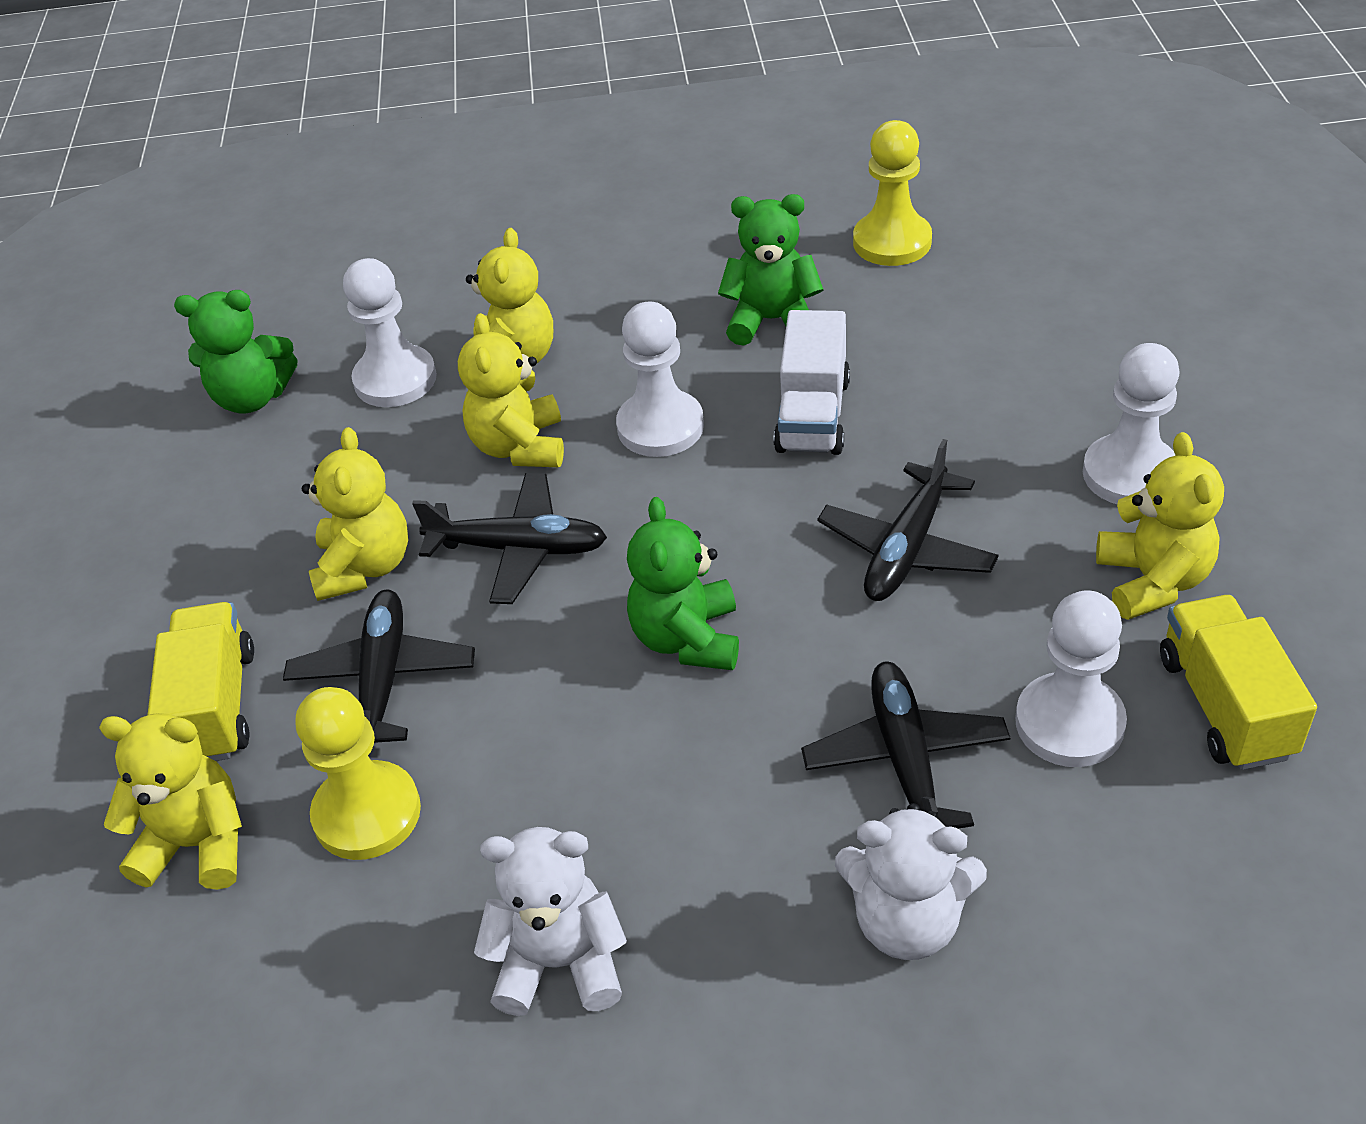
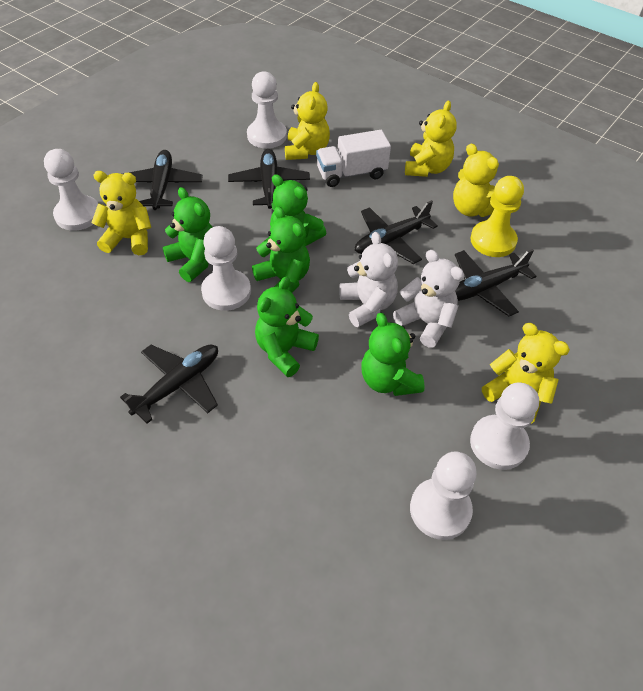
black plane: 4 -> 5
green teddy bear: 3 -> 5
white pawn: 4 -> 5
yellow pawn: 2 -> 1
yellow truck: 2 -> 0

